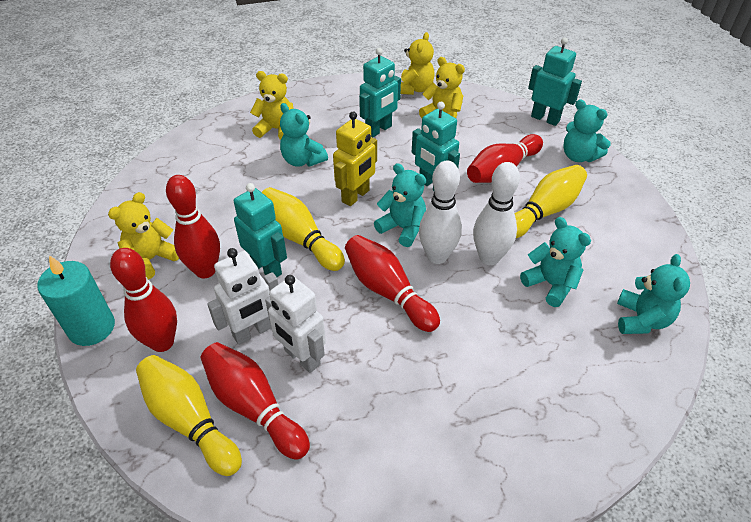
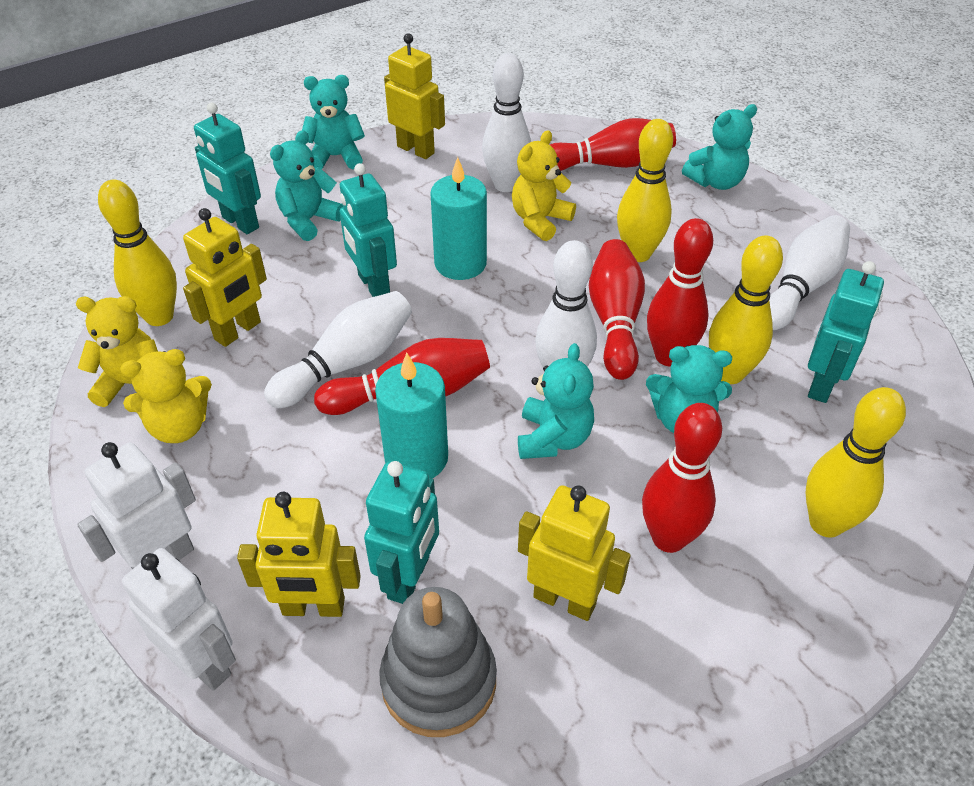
grey stacking toy: 0 -> 1
turquoise candle: 1 -> 2
white bowling pin: 2 -> 4
yellow bowling pin: 3 -> 4
yellow robot: 1 -> 4
yellow teddy bear: 4 -> 3

